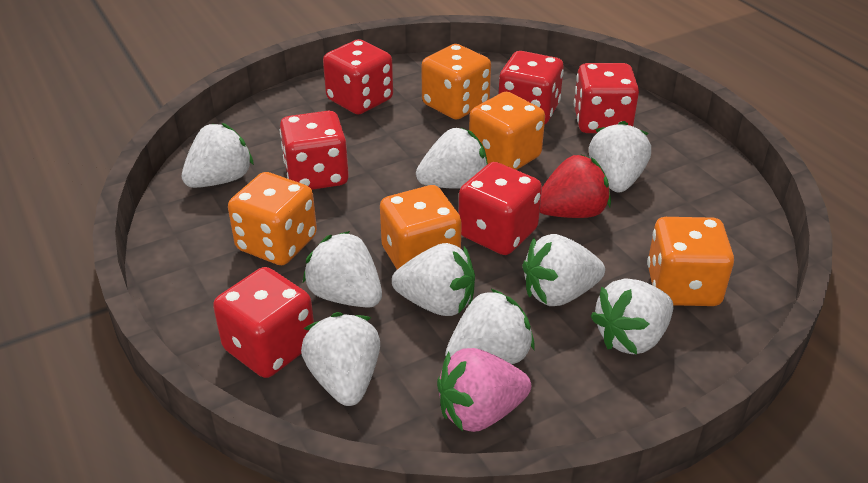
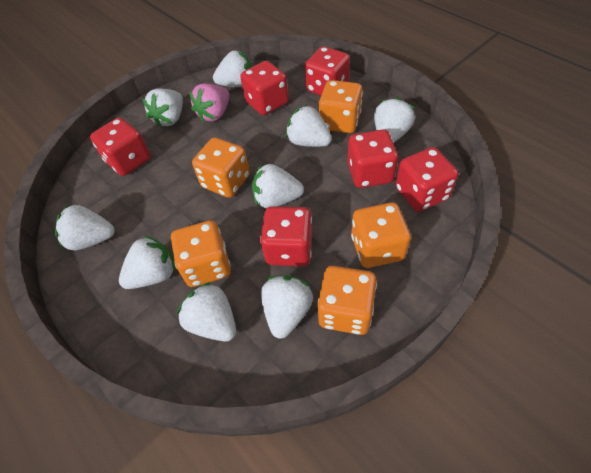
red strawberry: 1 -> 0

